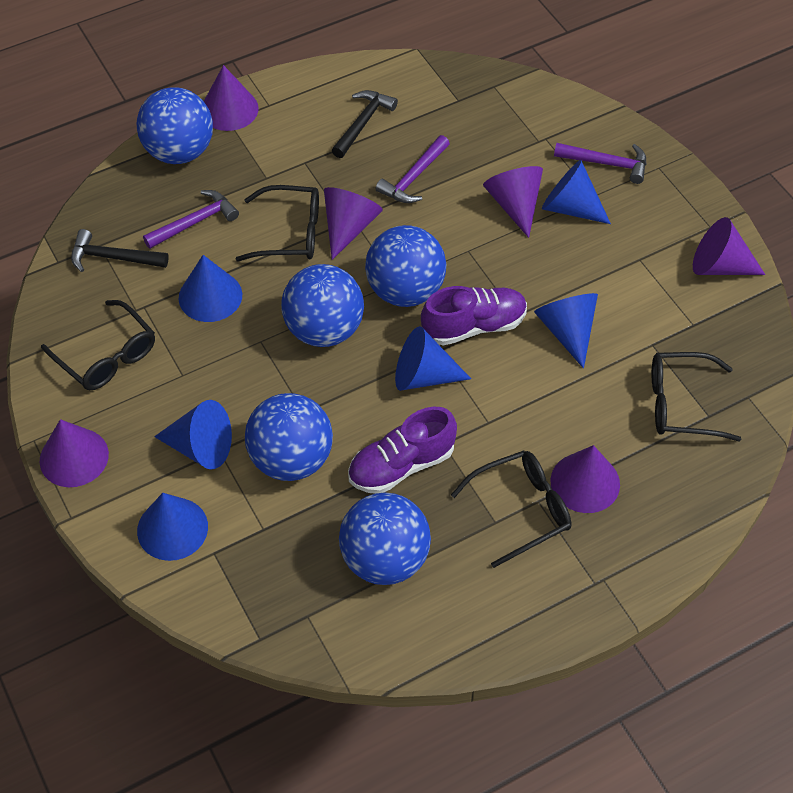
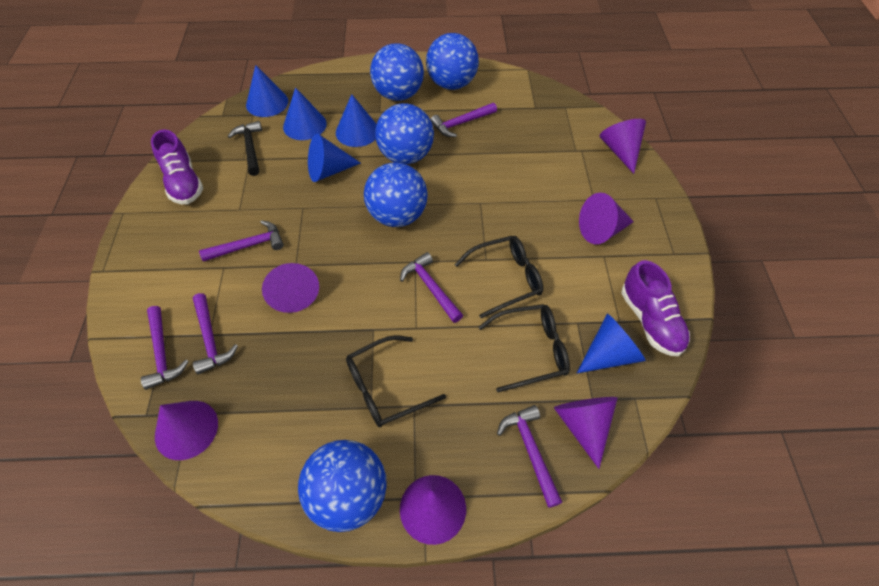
black glasses: 4 -> 3
black hammer: 2 -> 1
blue cone: 6 -> 5
purple hammer: 3 -> 6

